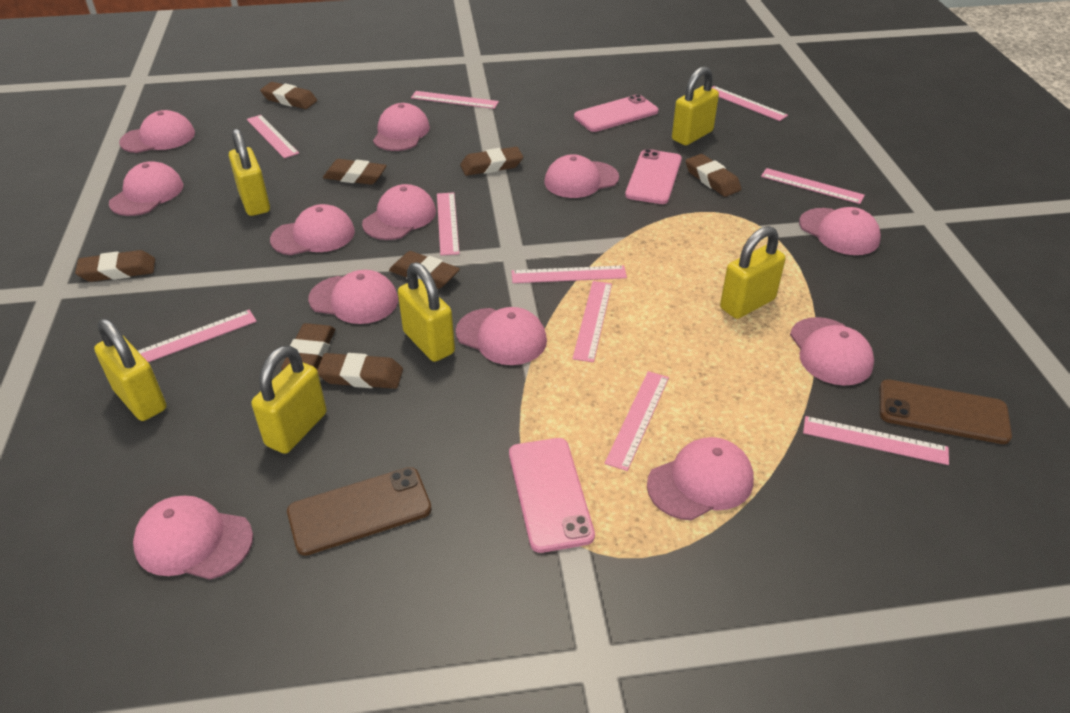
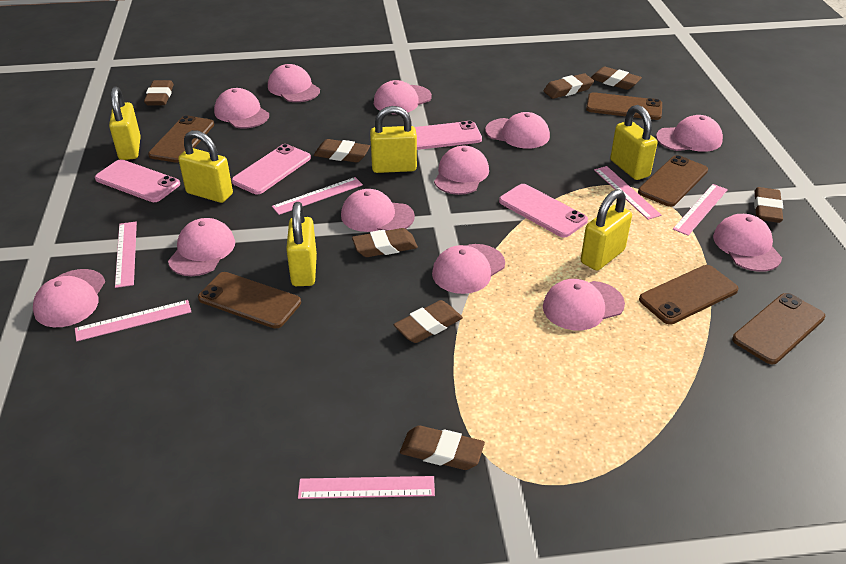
brown phone: 2 -> 6
pink phone: 3 -> 4
pink ruler: 10 -> 6

